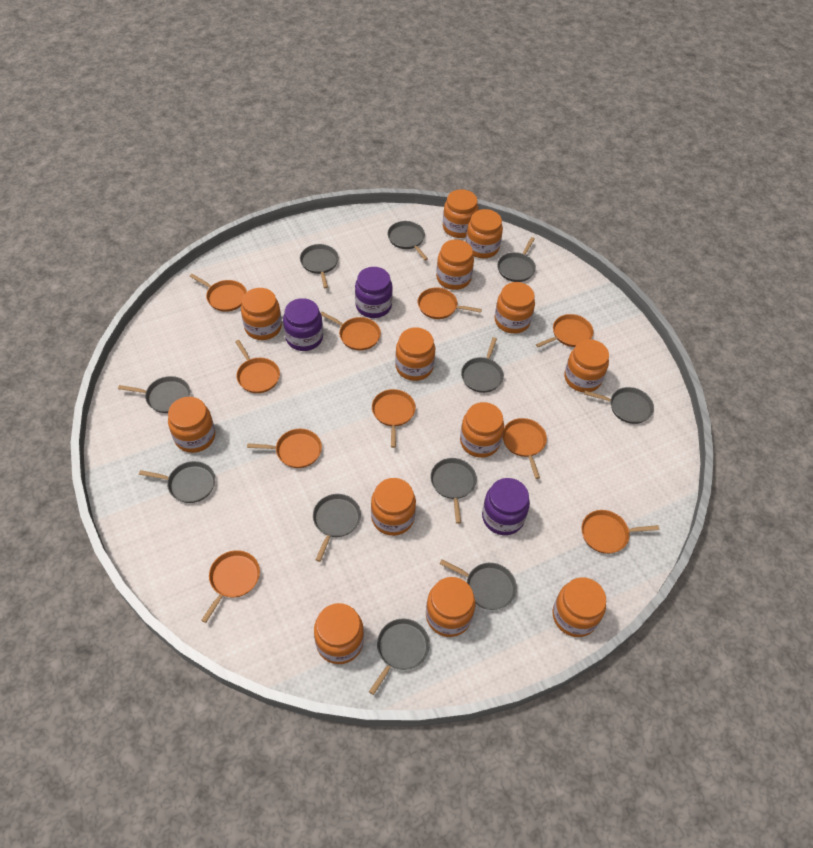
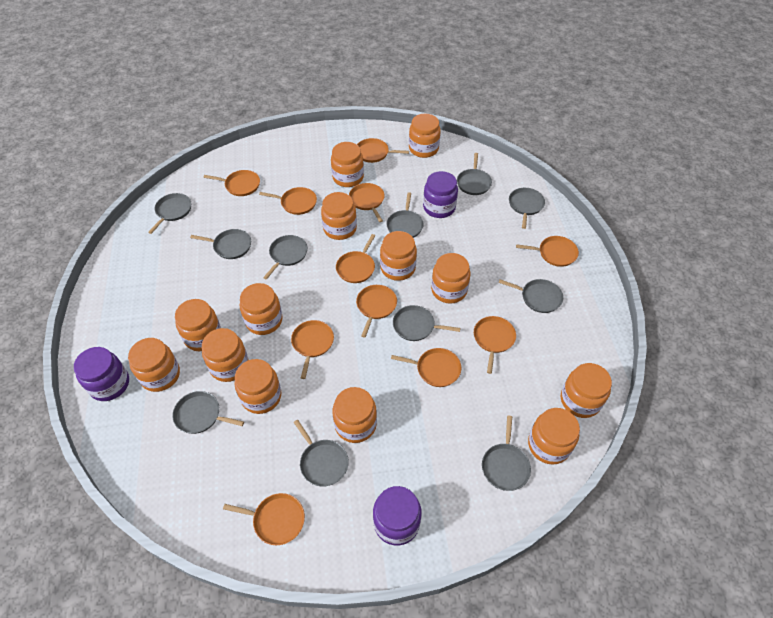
orange pan: 10 -> 11

